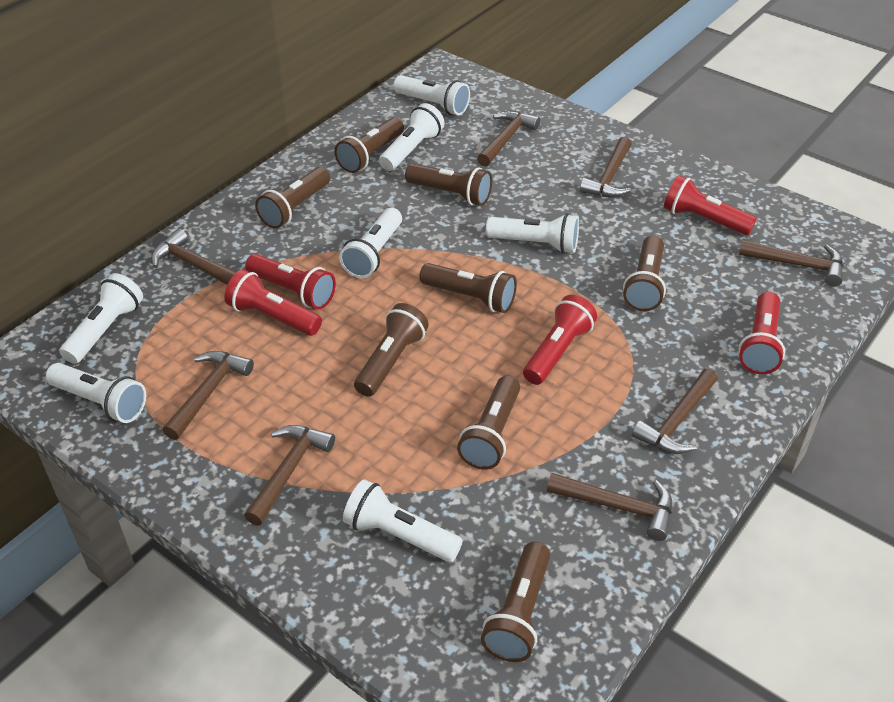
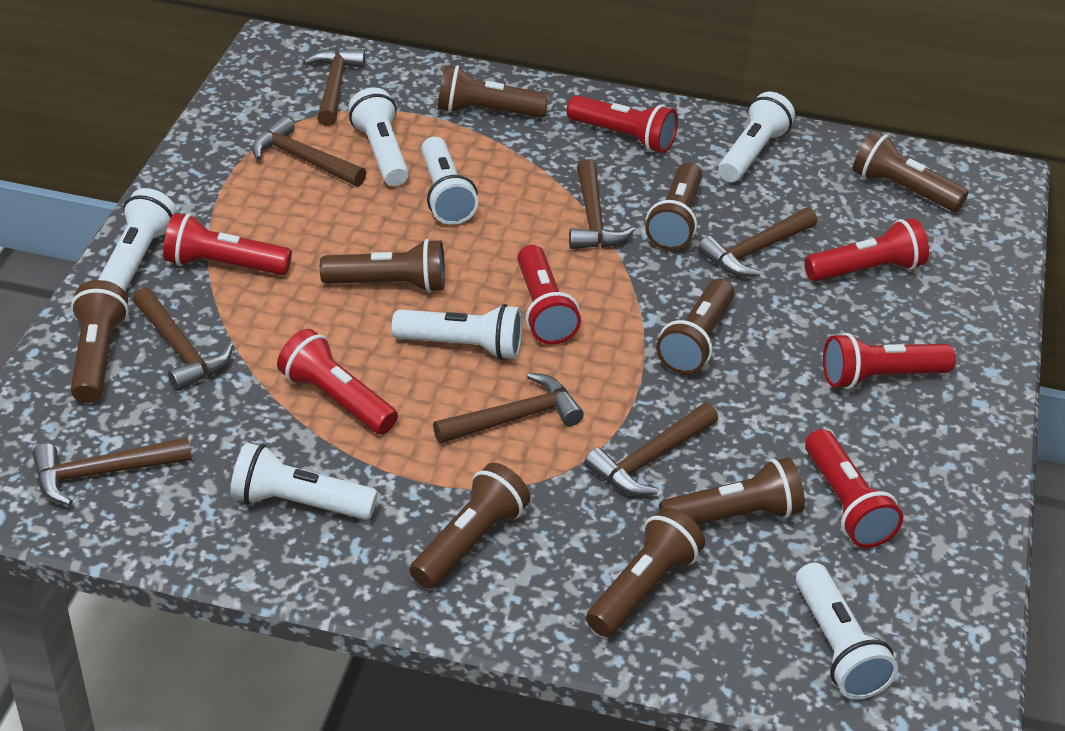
brown flashlight: 8 -> 9
red flashlight: 5 -> 7

